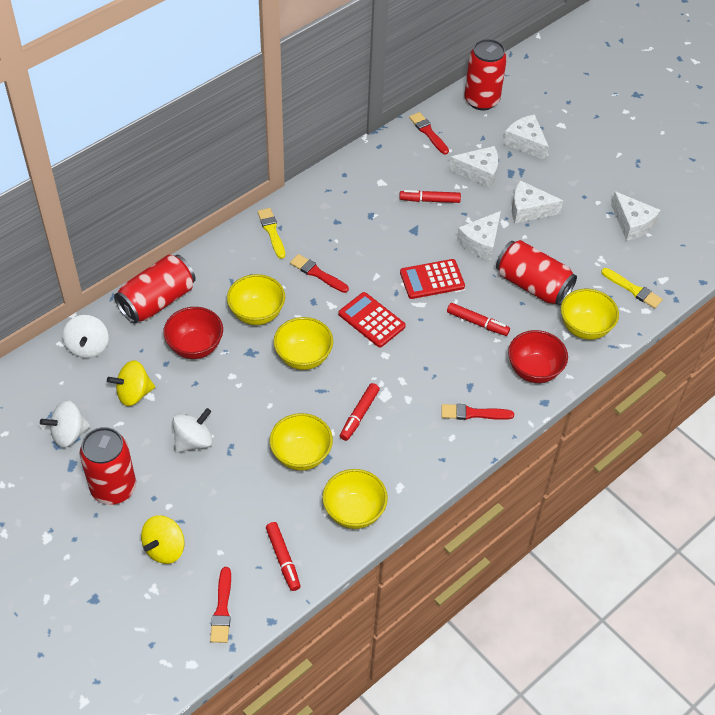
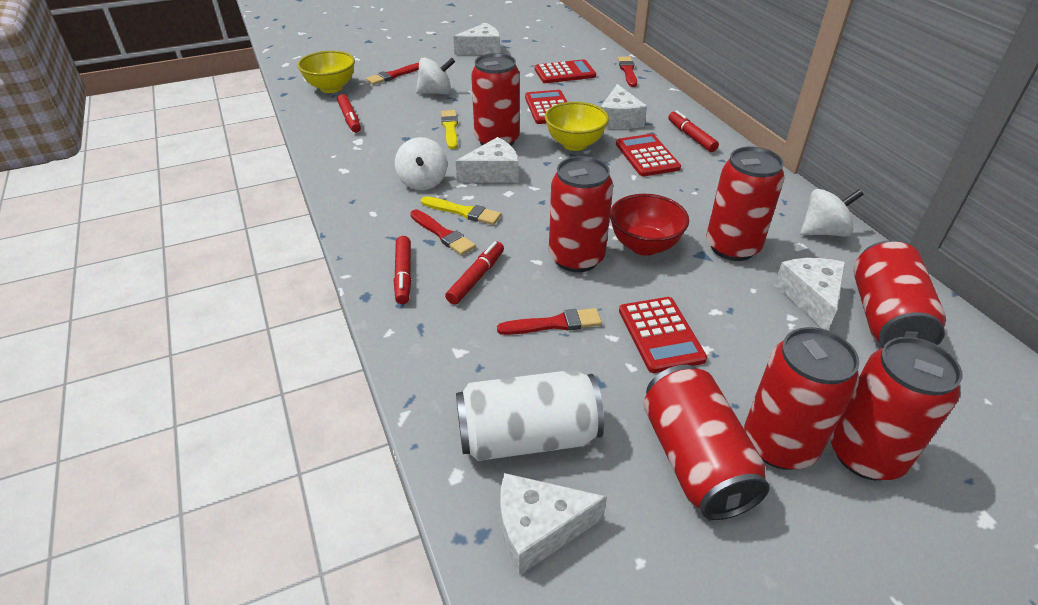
red bowl: 2 -> 1
red calculator: 2 -> 4
red can: 4 -> 7
white can: 0 -> 1
yellow bowl: 5 -> 2
yellow spinning top: 2 -> 0

